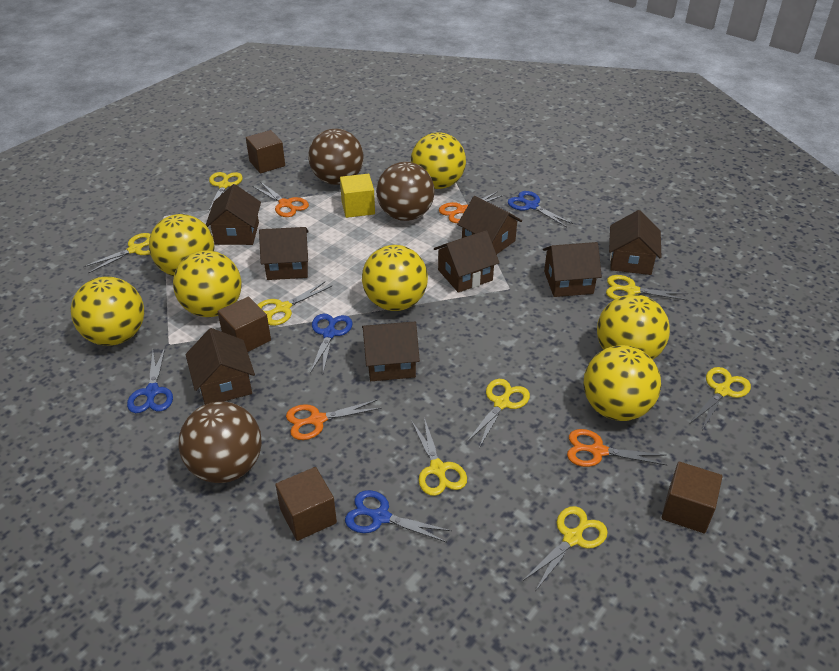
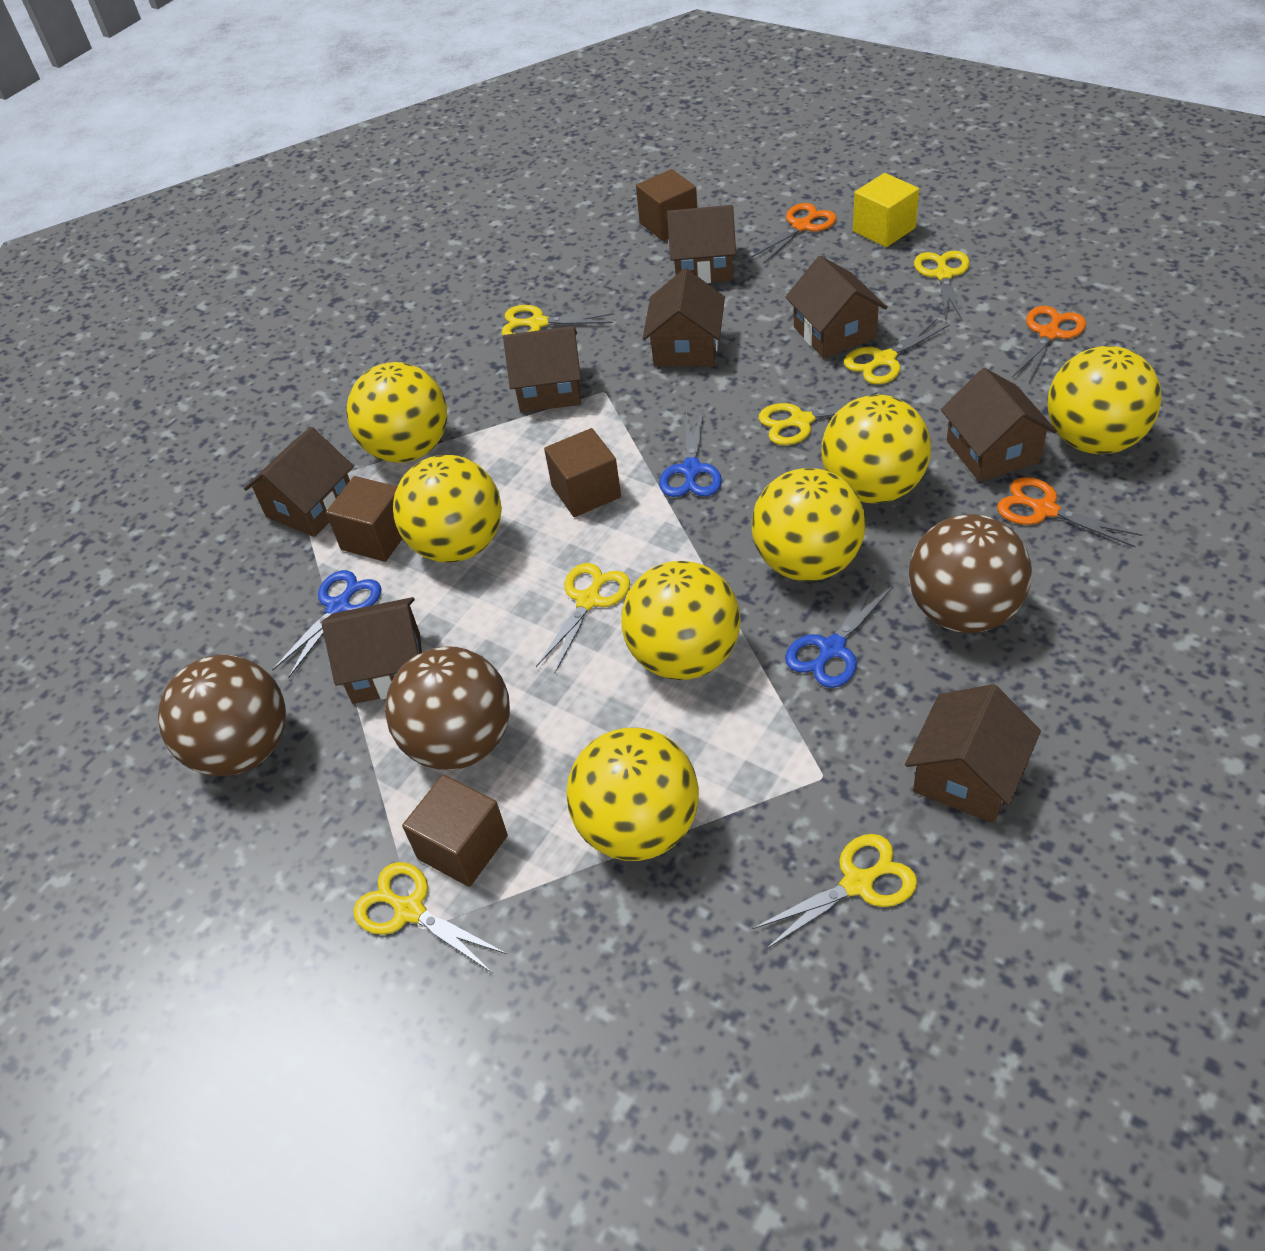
blue scissors: 4 -> 3
orange scissors: 4 -> 3
yellow scissors: 8 -> 7

